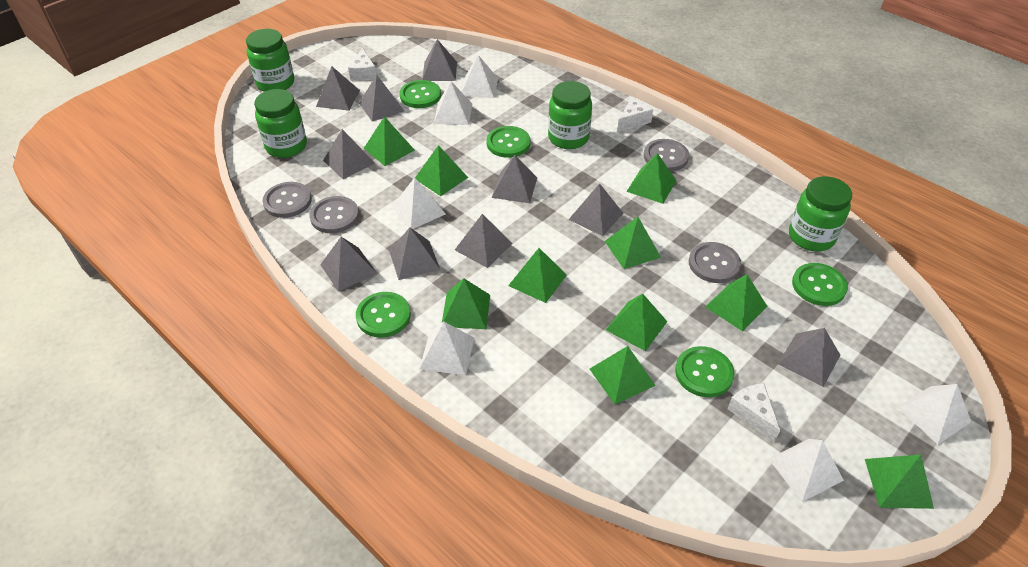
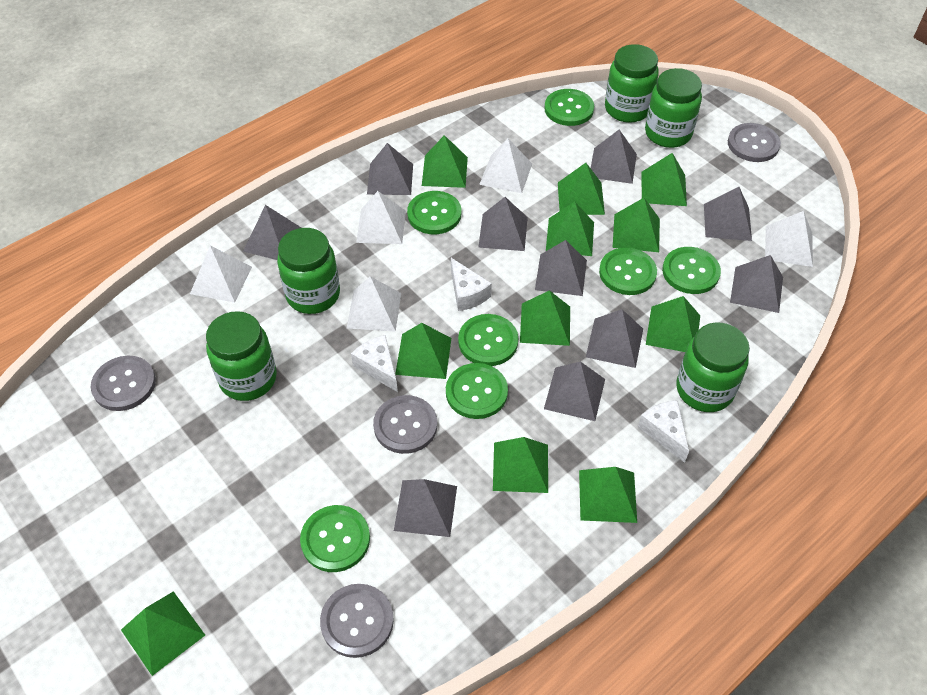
green button: 5 -> 7
green jar: 4 -> 5
green pyramid: 10 -> 11
white pyramid: 6 -> 5

